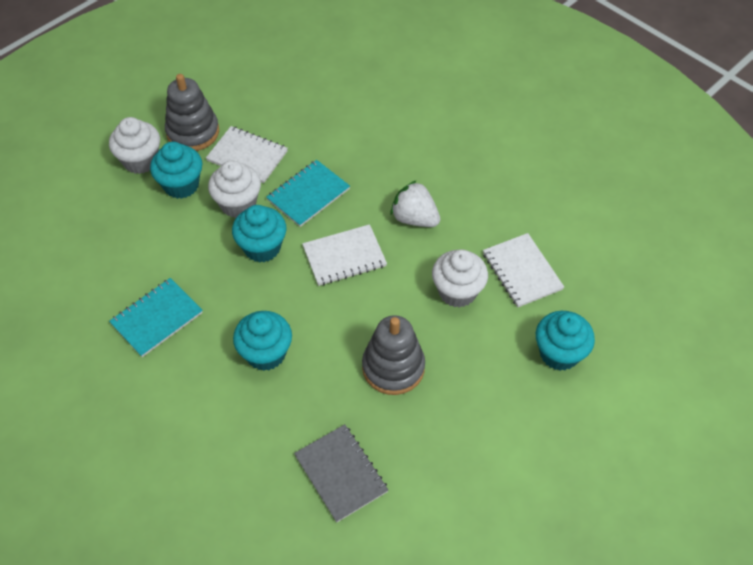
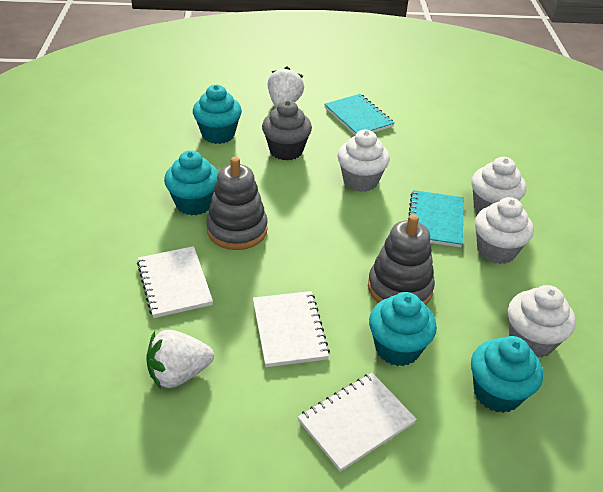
grey cupcake: 0 -> 1
grey notebook: 1 -> 0
white cupcake: 3 -> 4
white strawberry: 1 -> 2

